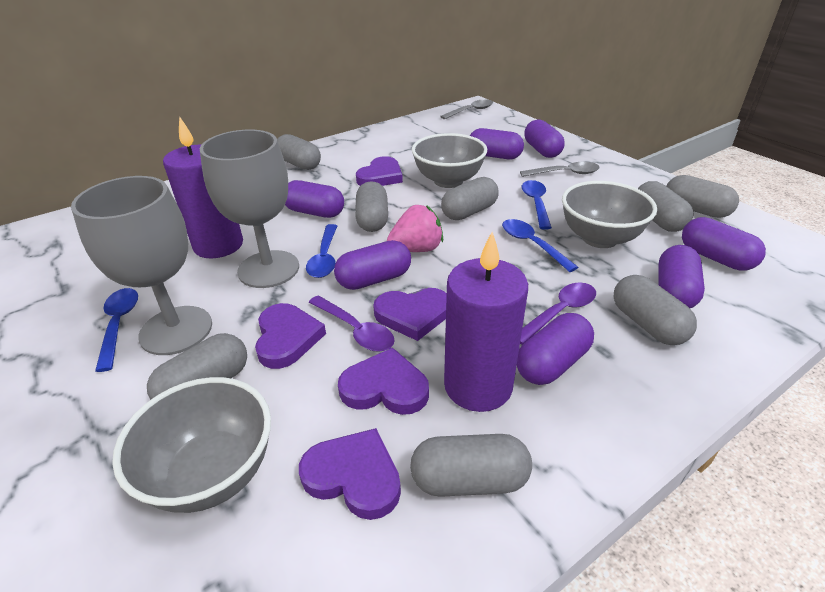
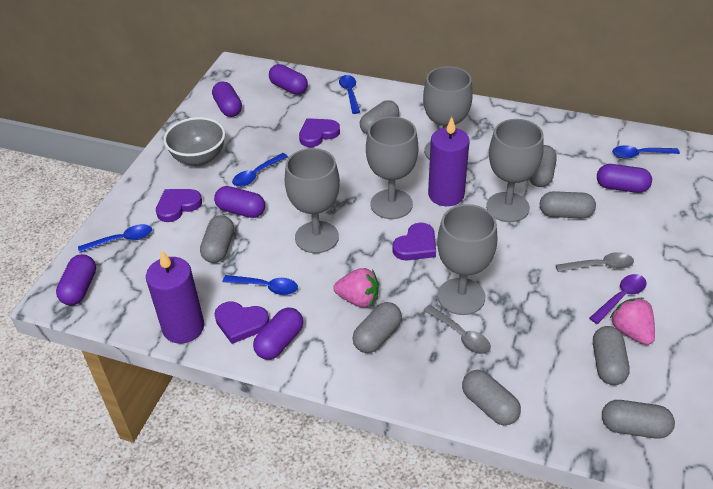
blue spoon: 4 -> 5
grey bowl: 3 -> 1
grey goblet: 2 -> 5
pink strawberry: 1 -> 2
purple capsule: 7 -> 6
purple heart: 5 -> 4
purple spoon: 2 -> 1

